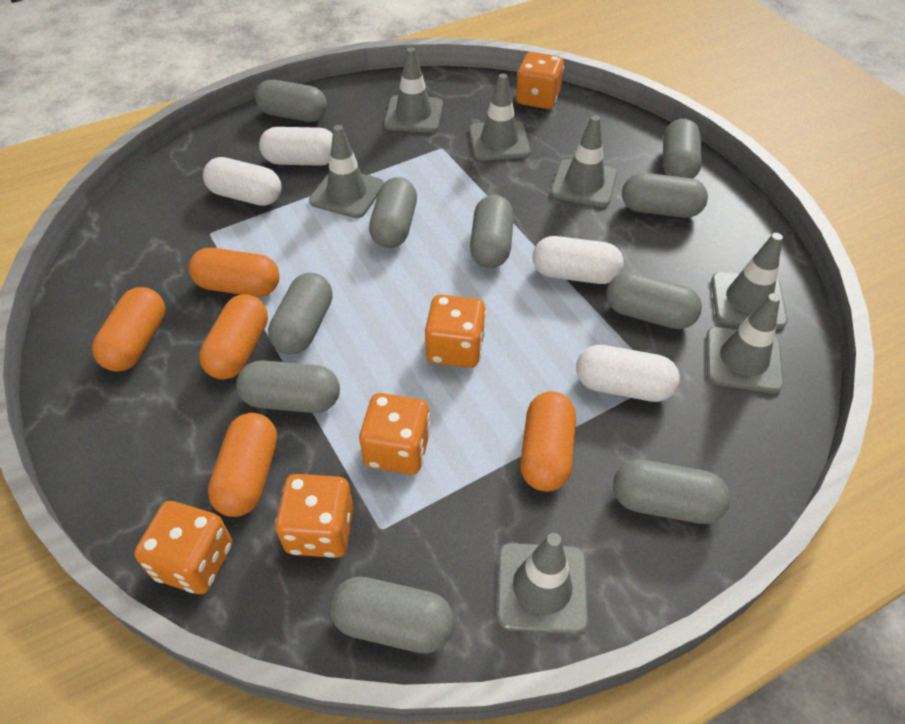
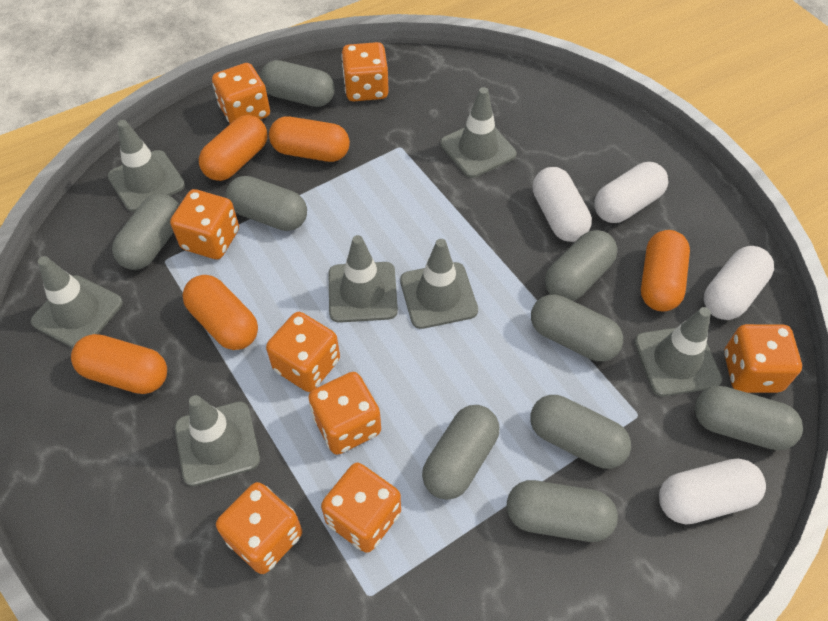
grey capsule: 10 -> 9
orange dice: 5 -> 8

